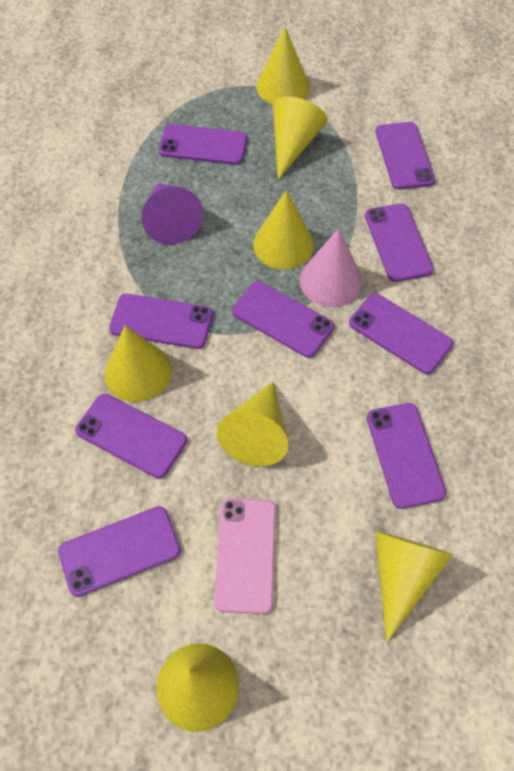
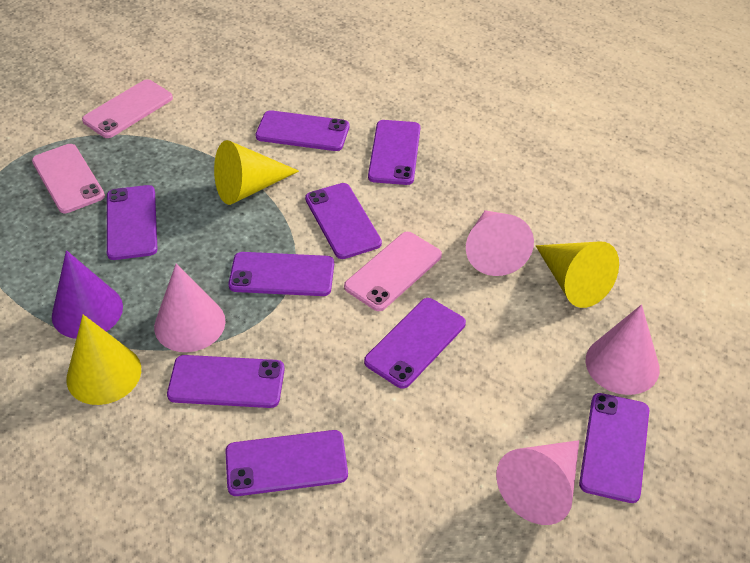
pink cone: 1 -> 4
pink phone: 1 -> 3
yellow cone: 7 -> 3

